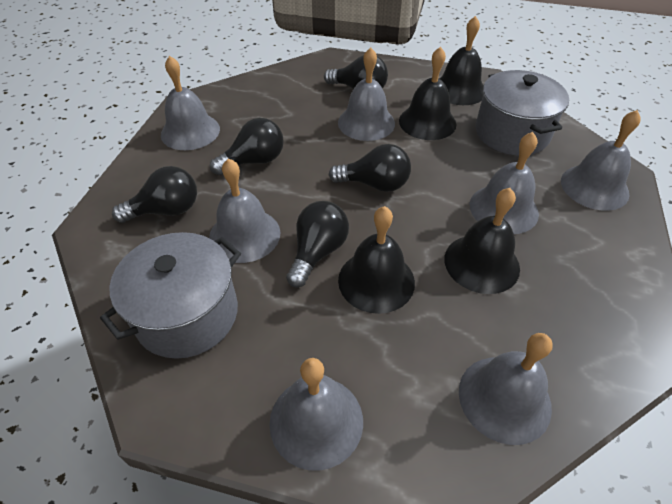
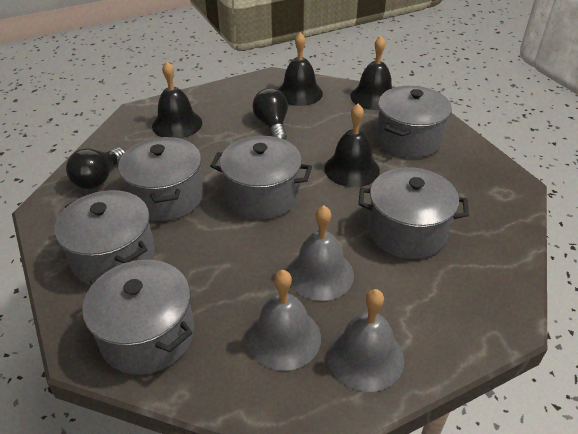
black light bulb: 5 -> 2
grey bell: 7 -> 3
grey pot: 2 -> 6

